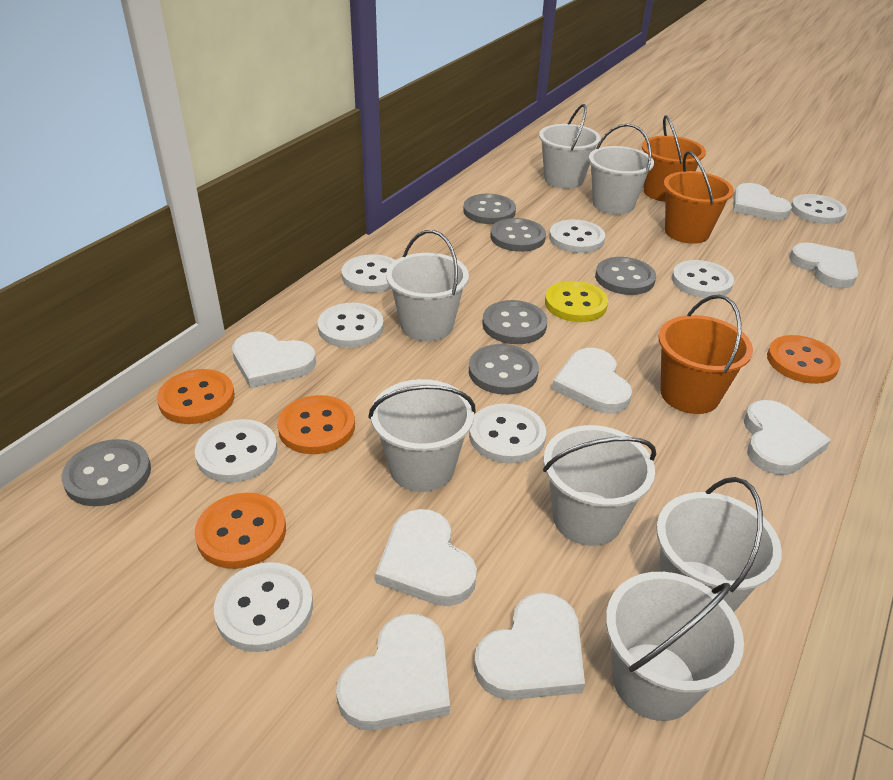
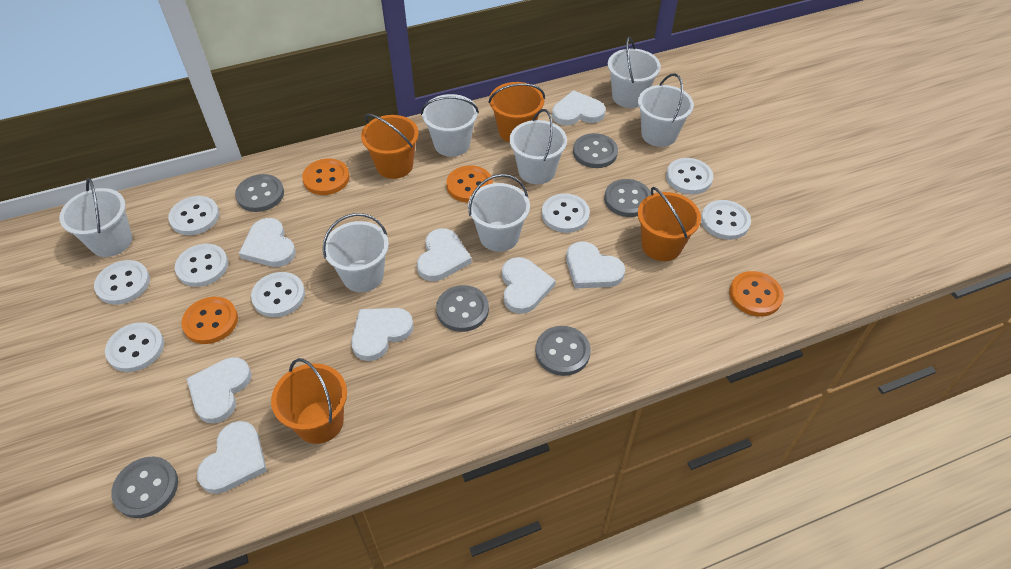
orange bucket: 3 -> 4
yellow button: 1 -> 0

